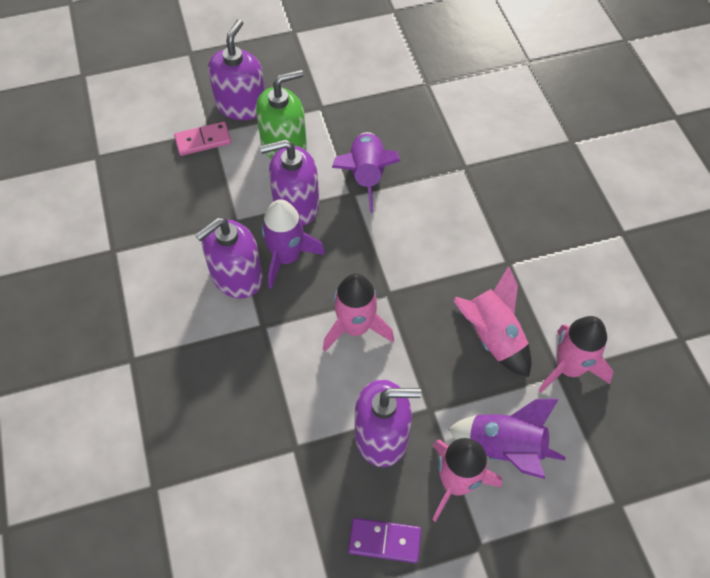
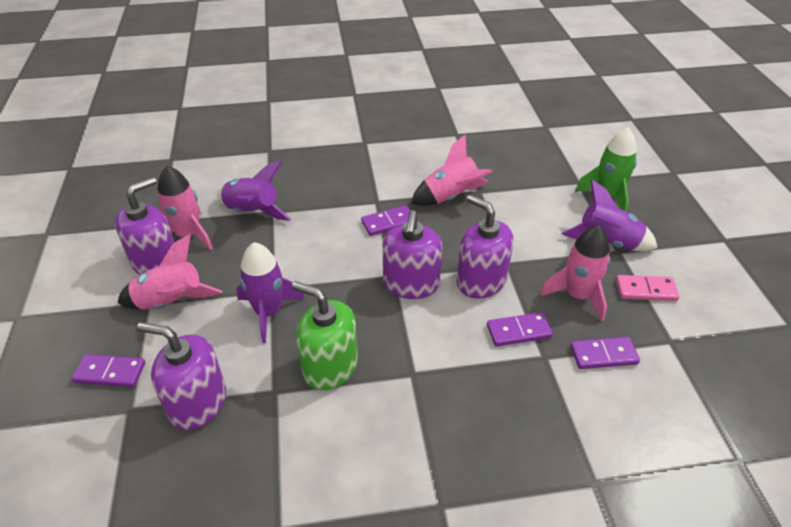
green rocket: 0 -> 1
purple domino: 1 -> 4

